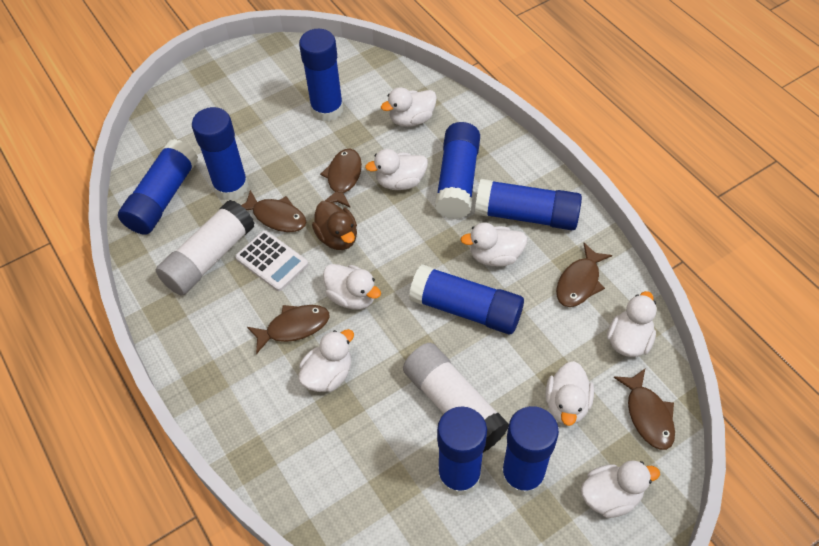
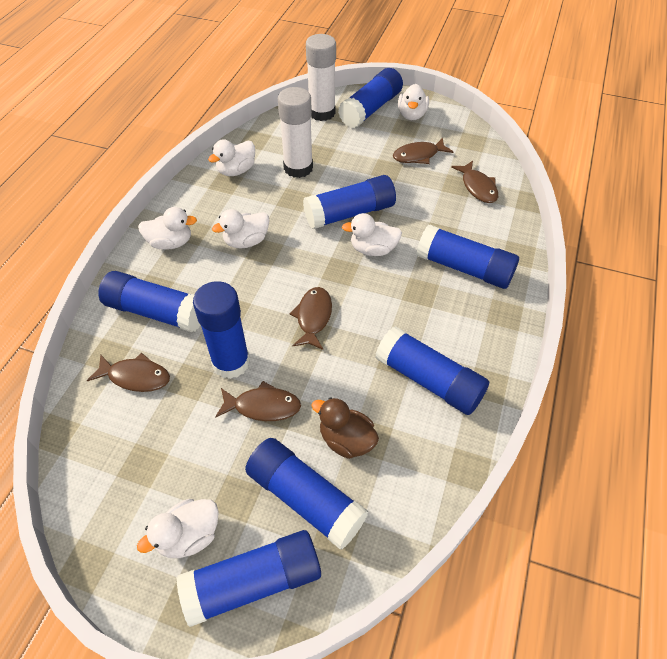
white calculator: 1 -> 0
white duck: 8 -> 6

